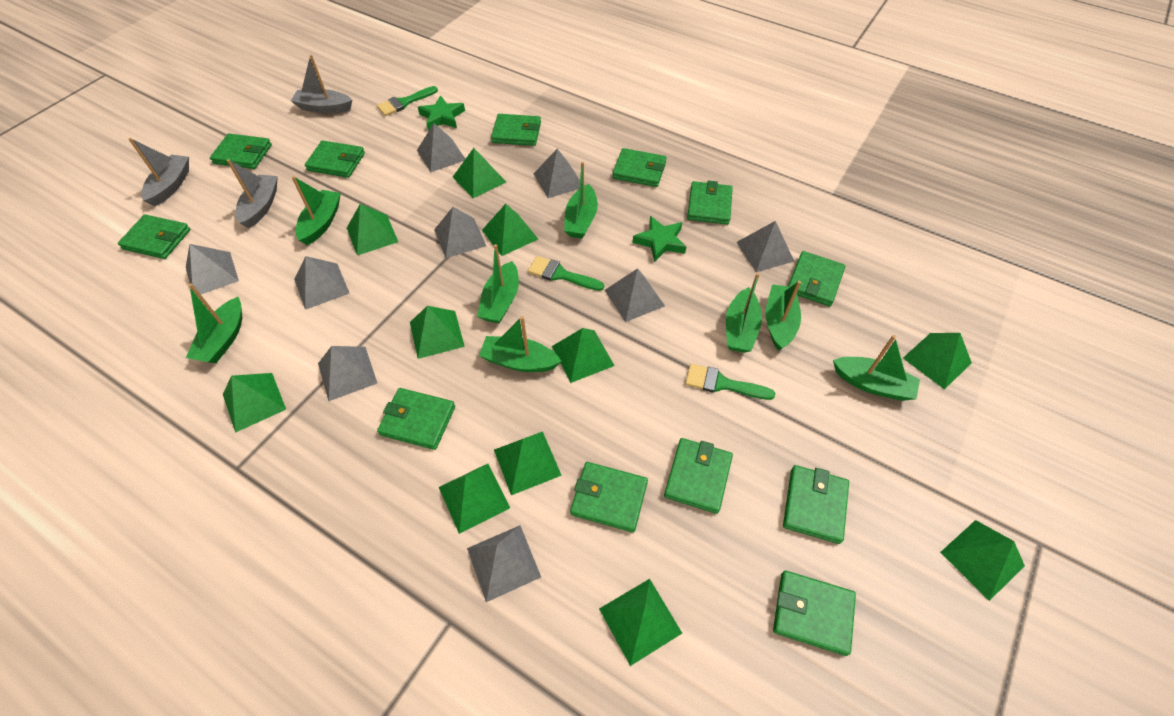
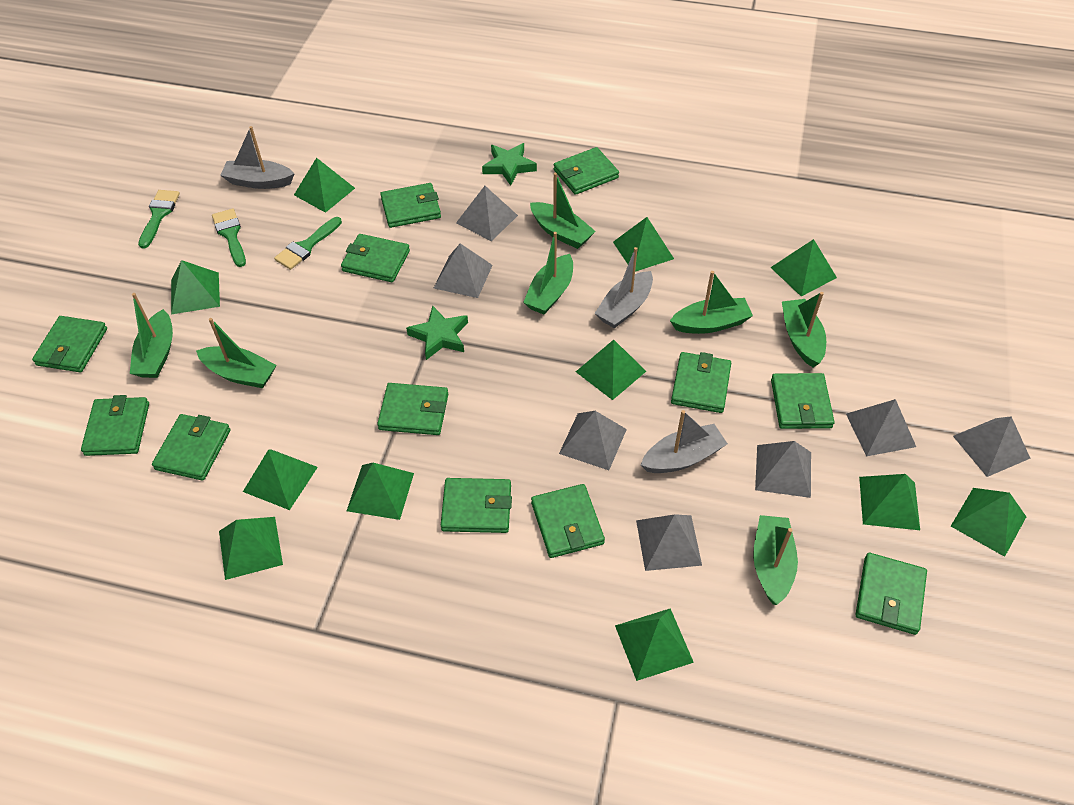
green boat: 8 -> 7
grey pyramid: 9 -> 7

